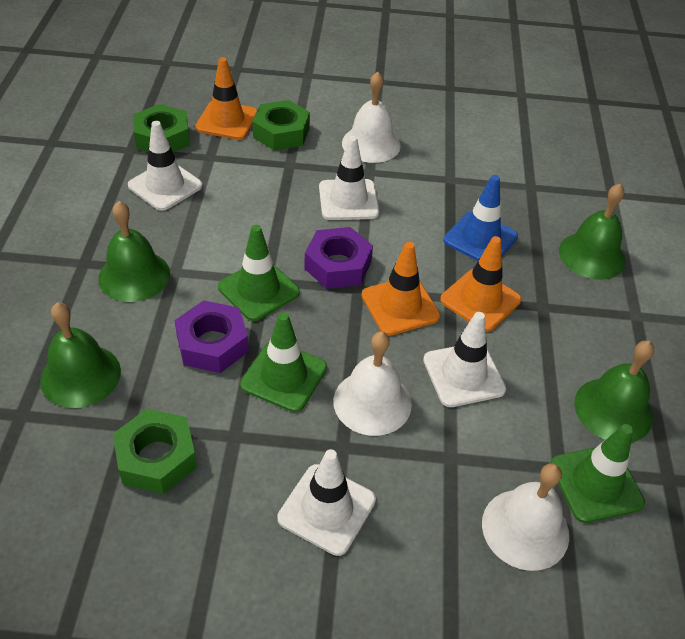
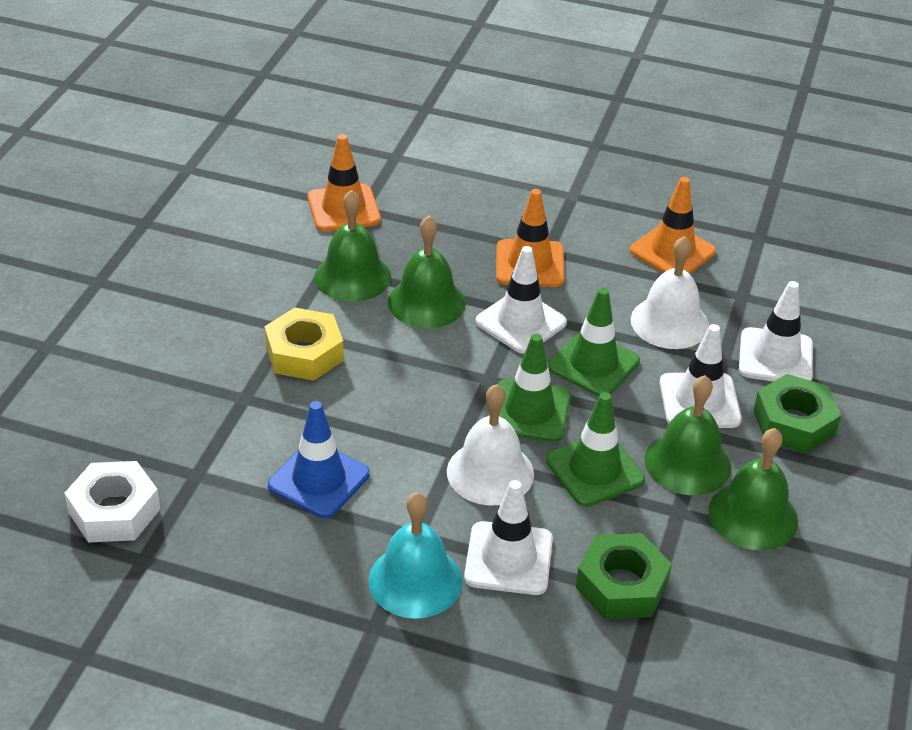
green nut: 3 -> 2
purple nut: 2 -> 0
turquoise bell: 0 -> 1
white bell: 3 -> 2
white nut: 0 -> 1
yellow nut: 0 -> 1

